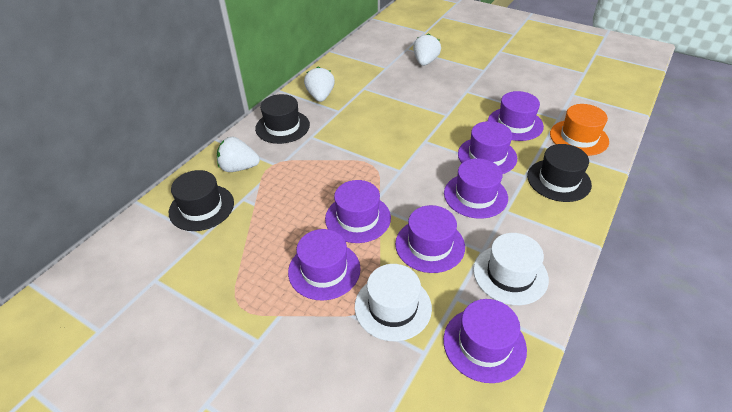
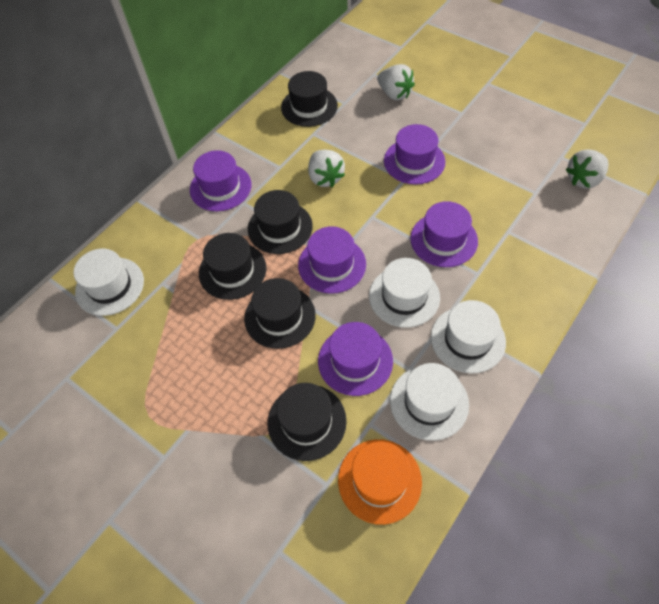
black hat: 3 -> 5
purple hat: 7 -> 5
white hat: 2 -> 4

